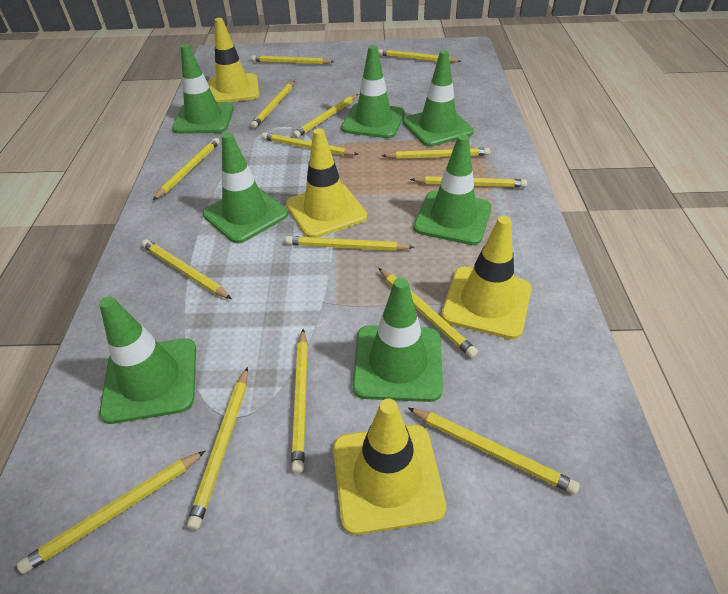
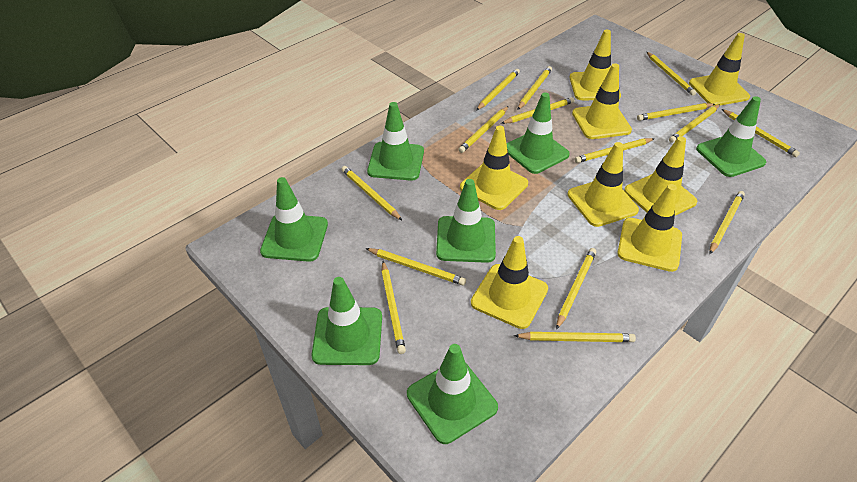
yellow traffic cone: 4 -> 8

